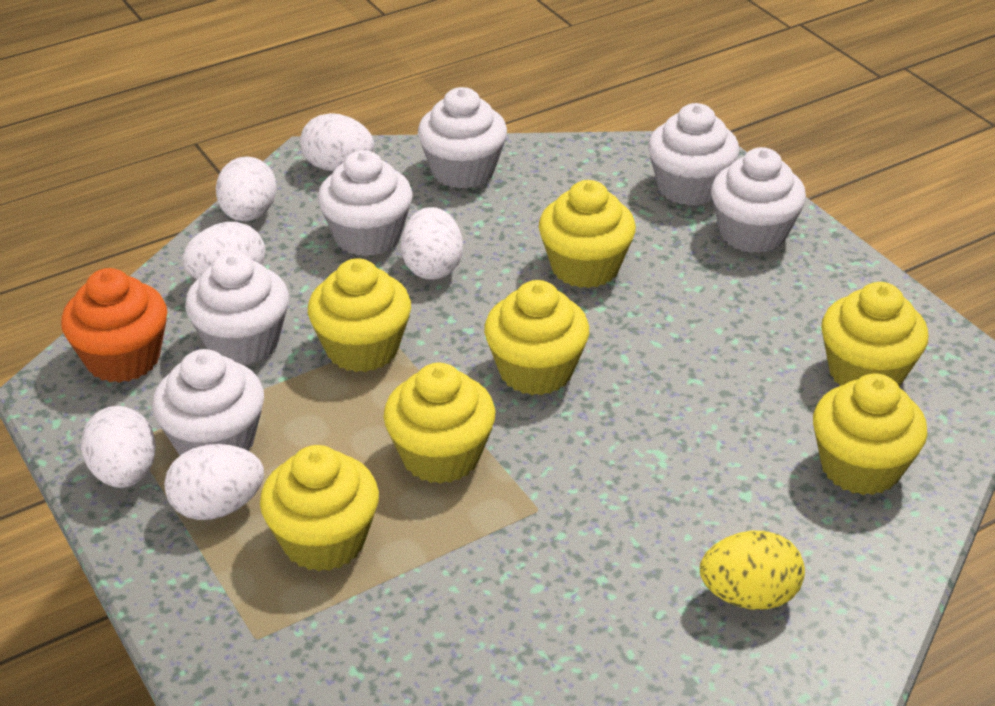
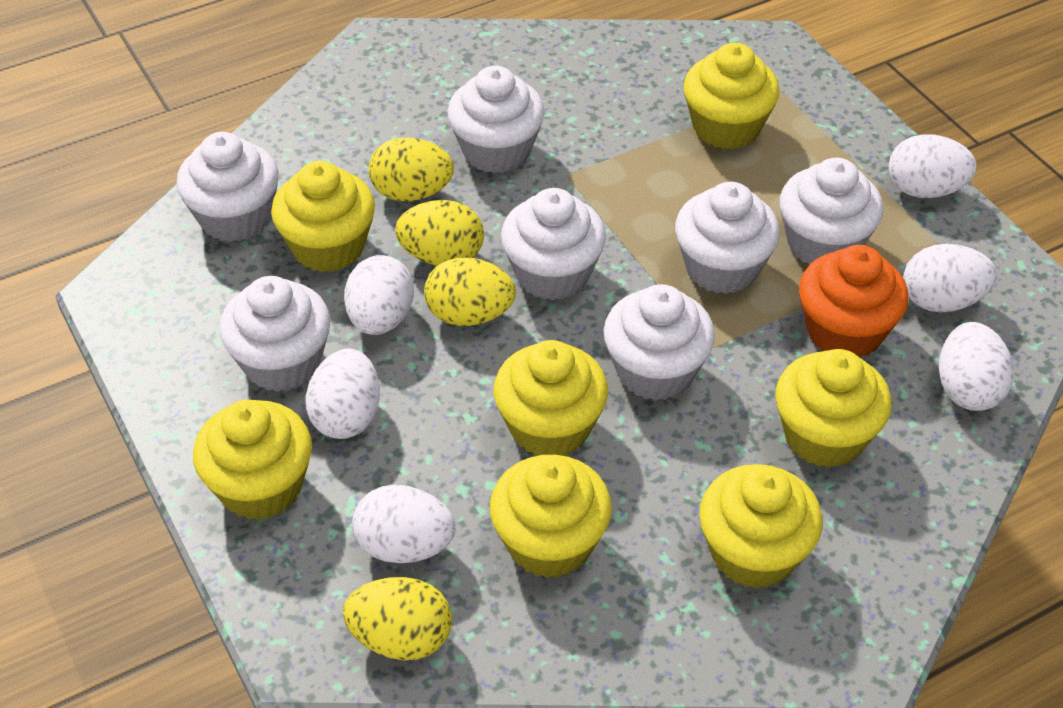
white cupcake: 6 -> 7
yellow egg: 1 -> 4

